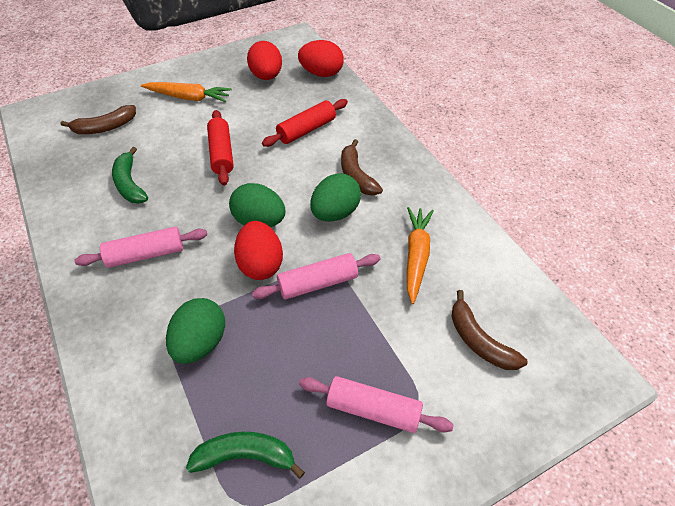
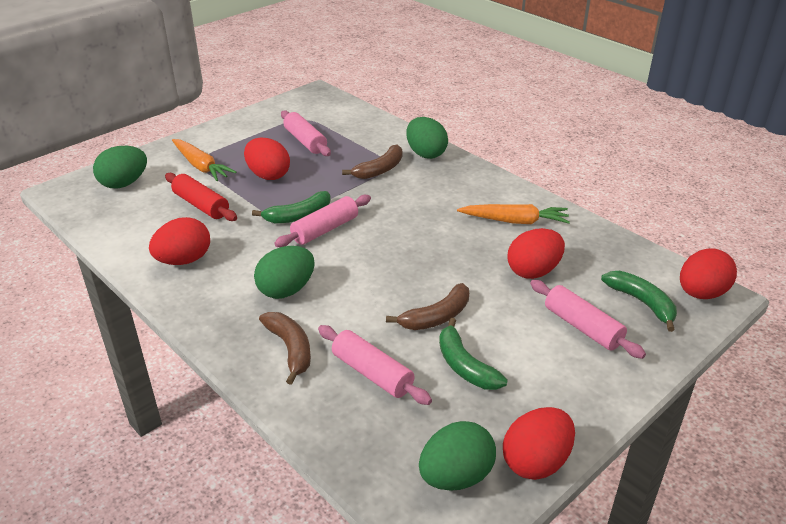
green banana: 2 -> 3
green egg: 3 -> 4
pink rolling pin: 3 -> 4
red egg: 3 -> 5
red rolling pin: 2 -> 1

